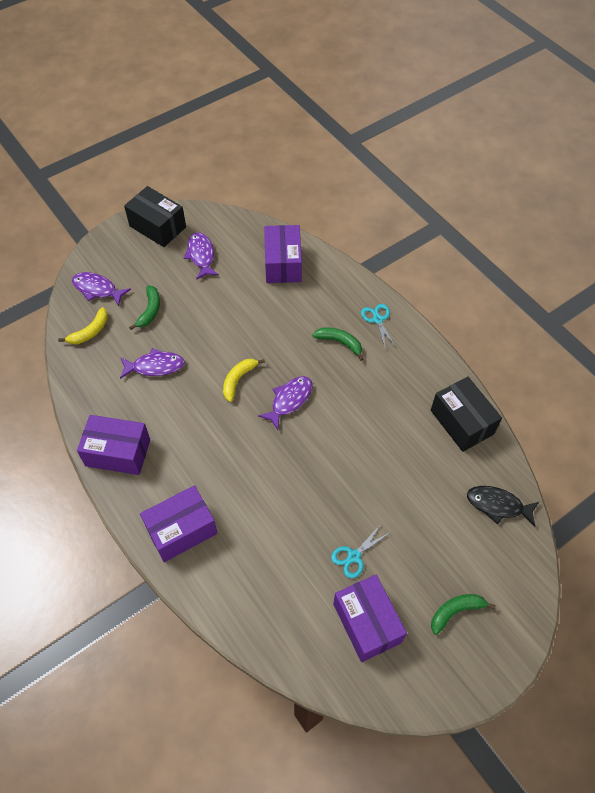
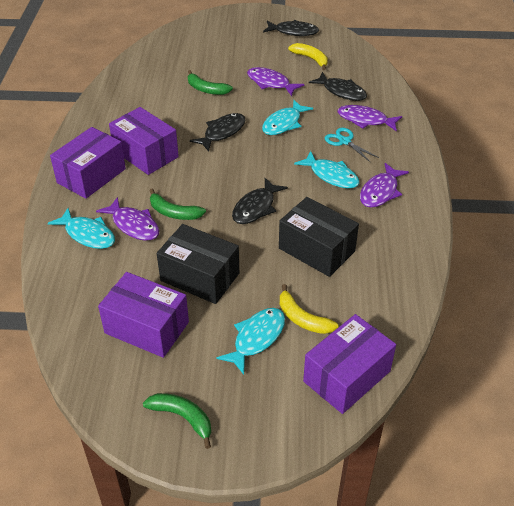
black fish: 1 -> 4
turquoise fish: 0 -> 4
turquoise scissors: 2 -> 1

